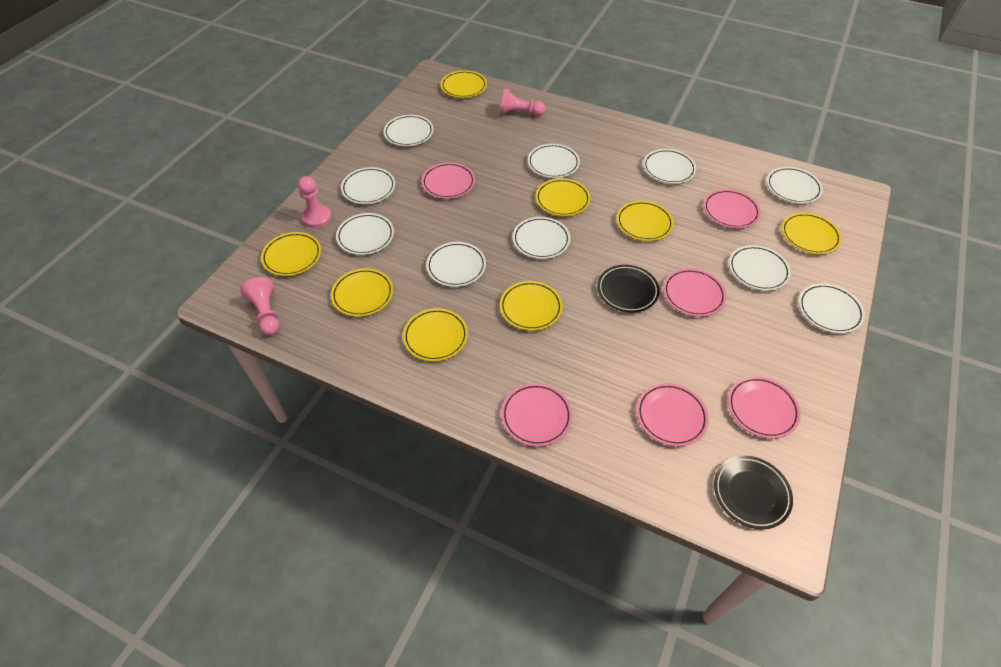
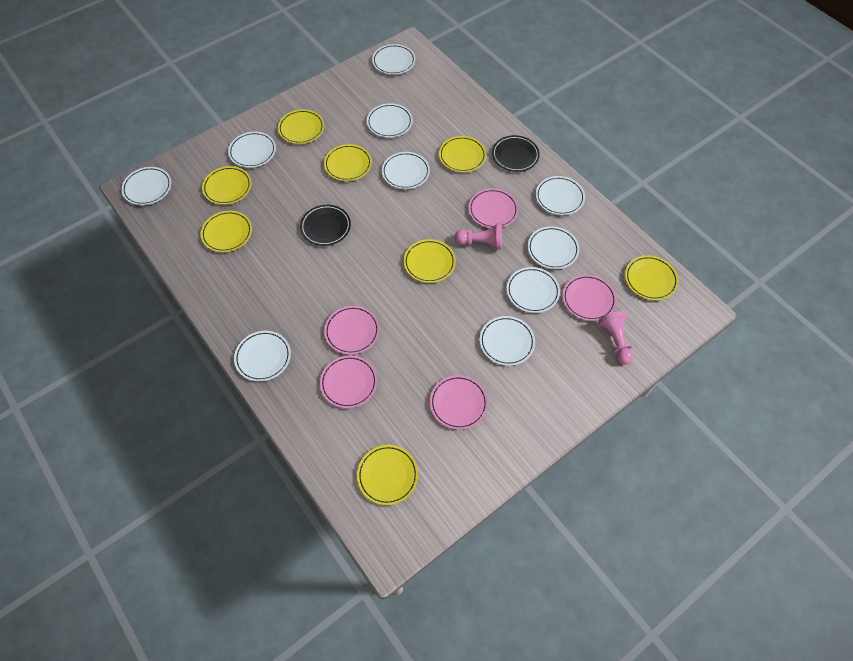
pink pawn: 3 -> 2
pink plate: 6 -> 5

